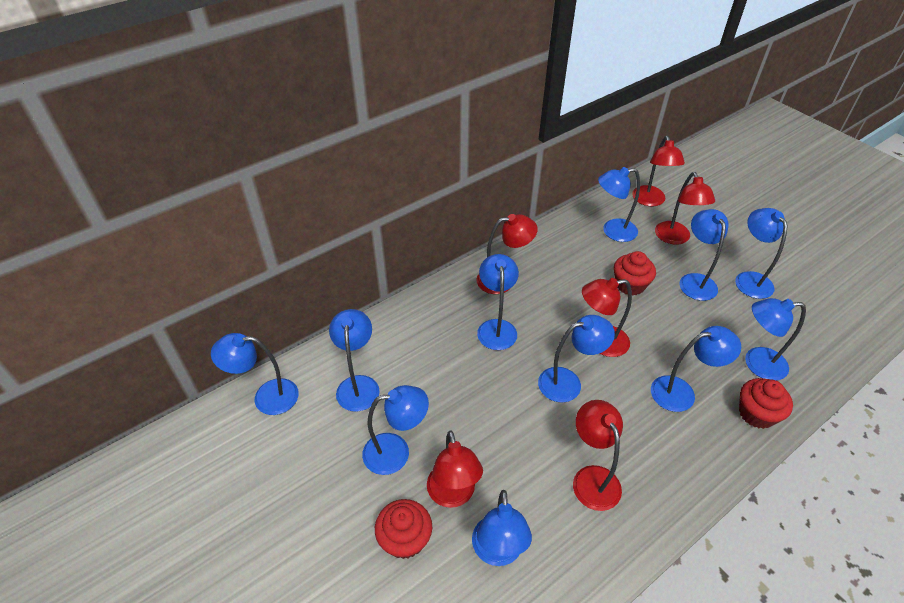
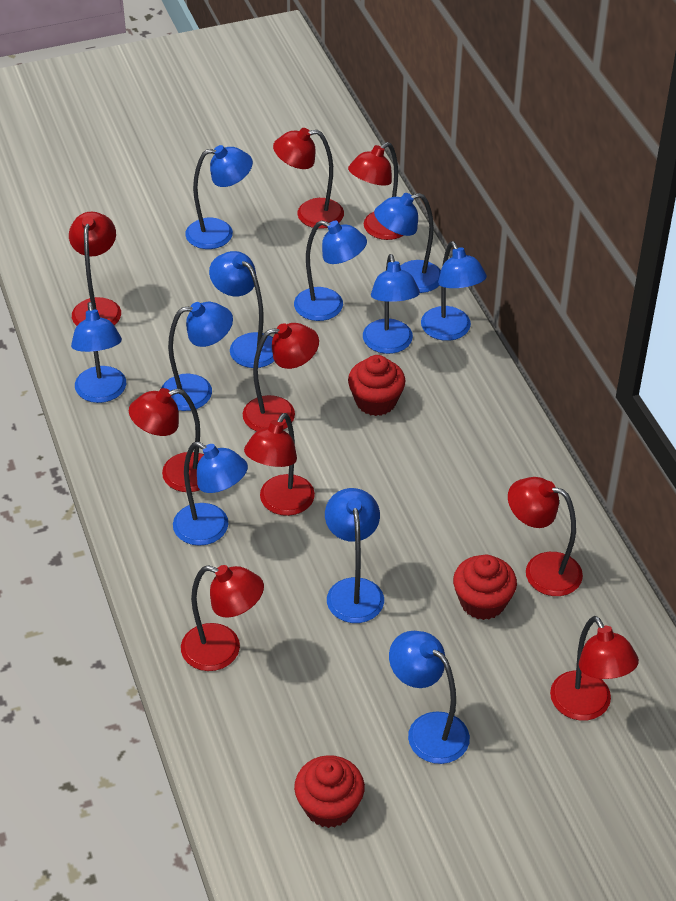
red lamp: 6 -> 9

